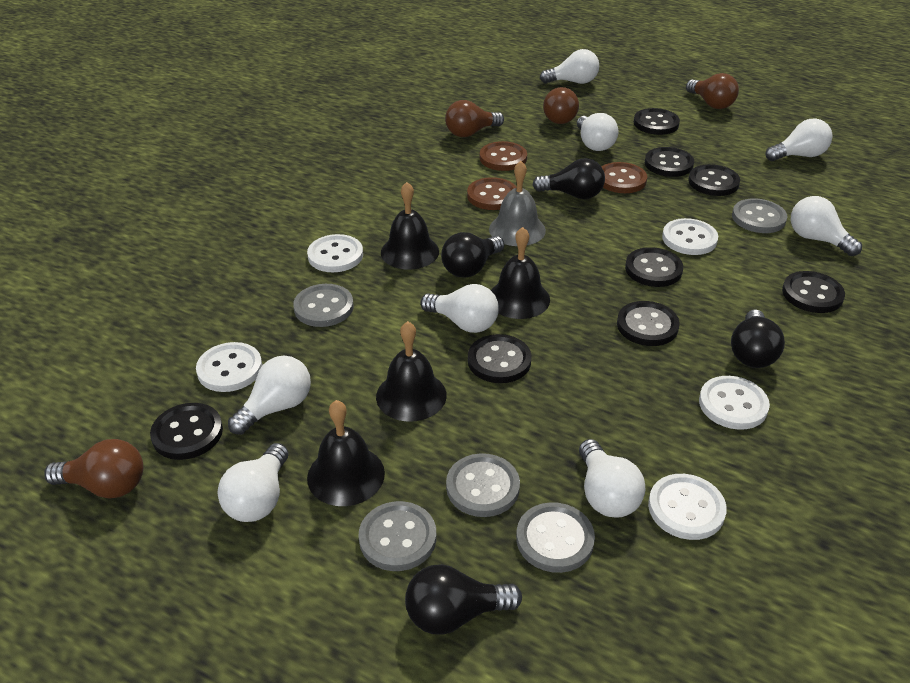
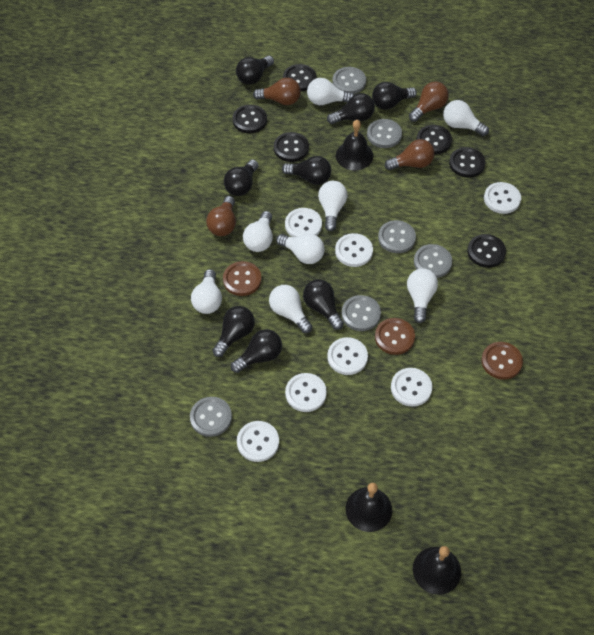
black bell: 4 -> 3
black button: 8 -> 6
black light bulb: 4 -> 8
grey bell: 1 -> 0
grey button: 5 -> 6
white button: 5 -> 7

